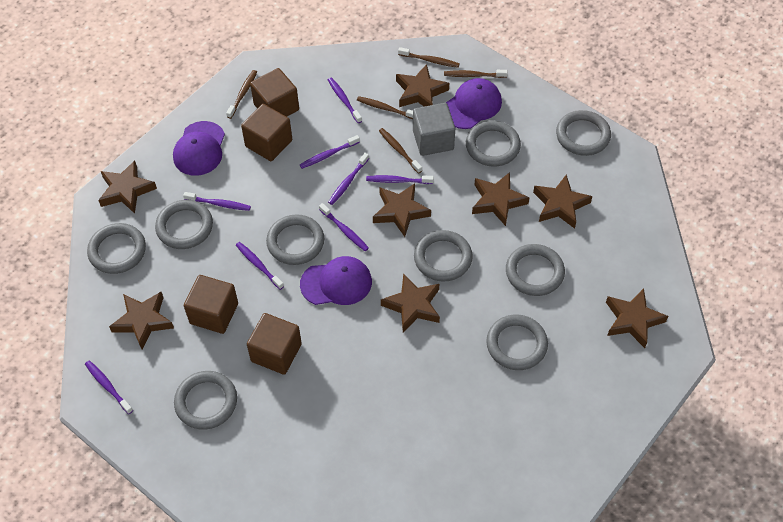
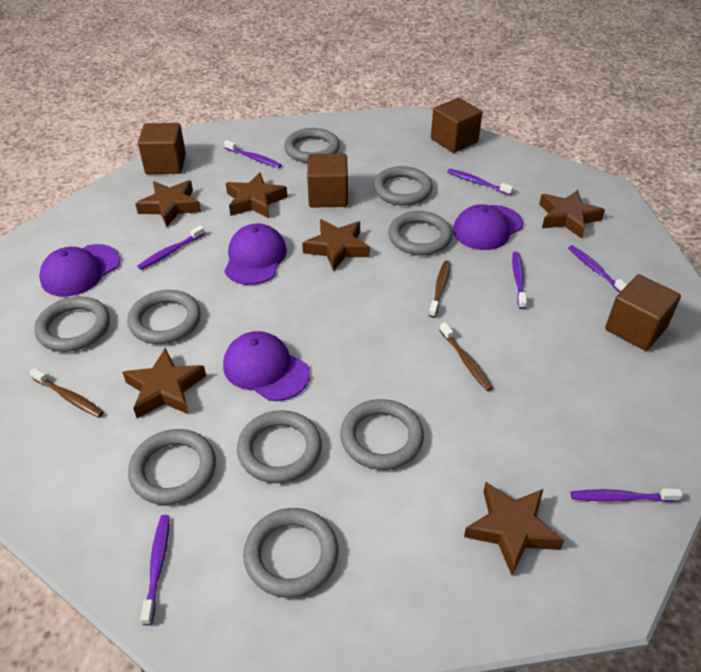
brown star: 8 -> 6
brown toothbrush: 5 -> 3
grey cube: 1 -> 0
purple cap: 3 -> 4
purple toothbrush: 8 -> 7

